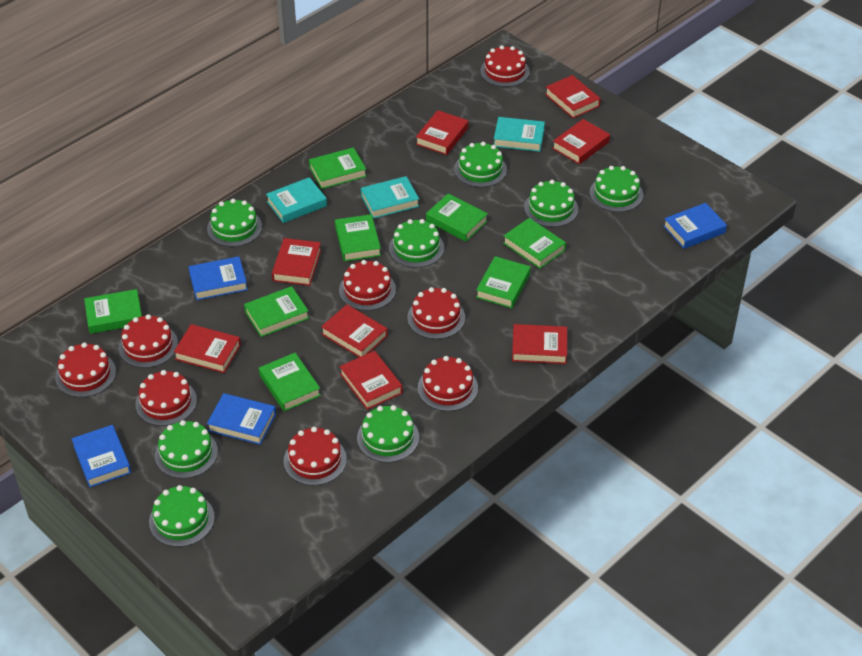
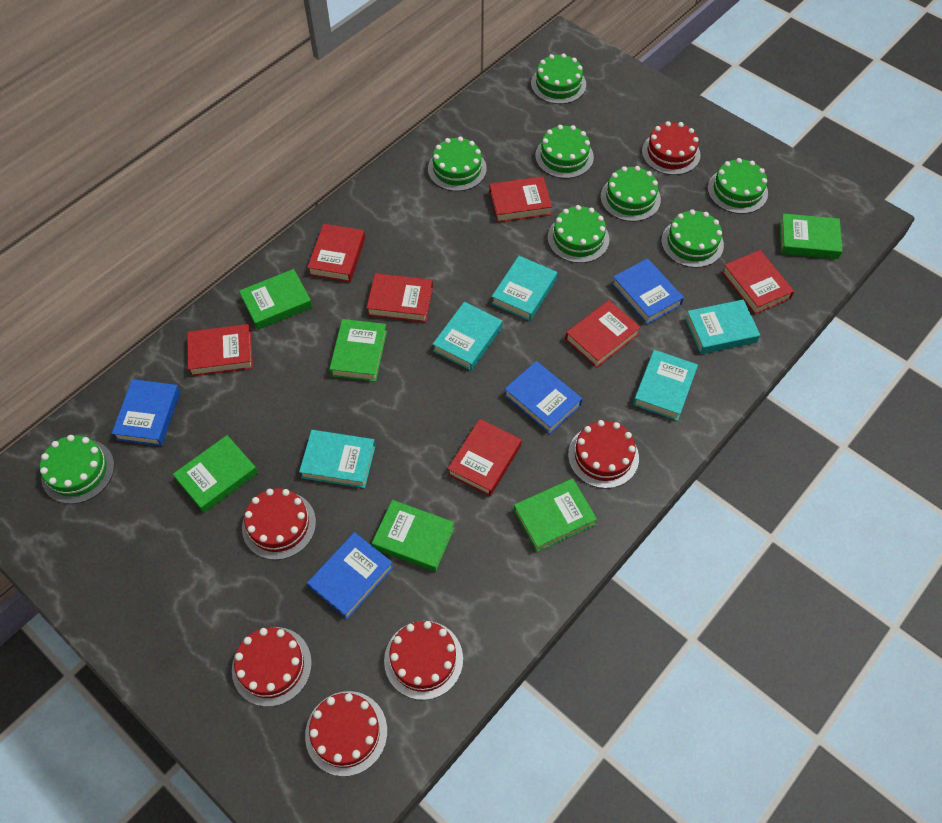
green book: 8 -> 6
red book: 8 -> 7
red cake: 8 -> 6
turquoise book: 3 -> 5

